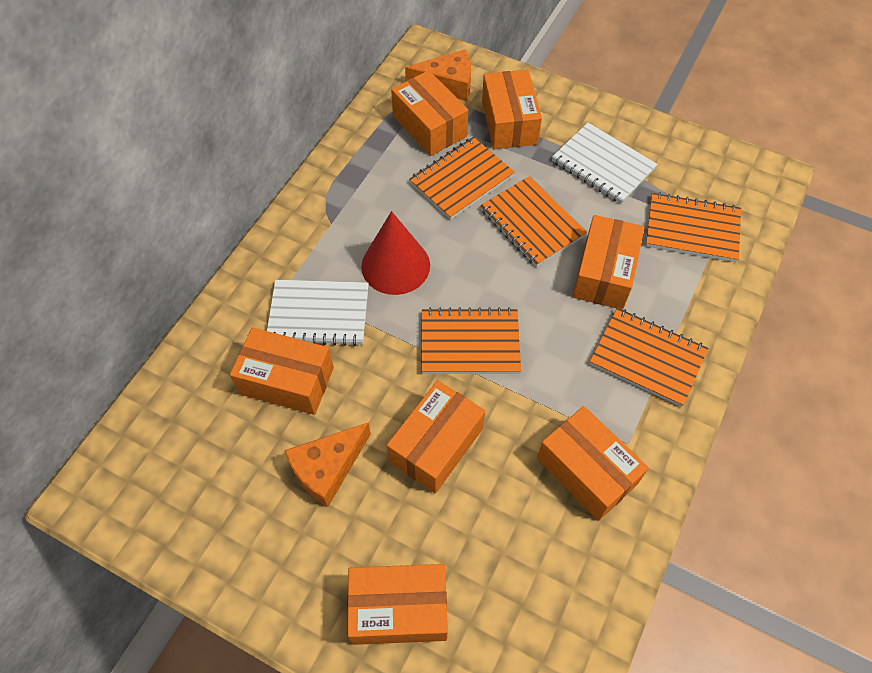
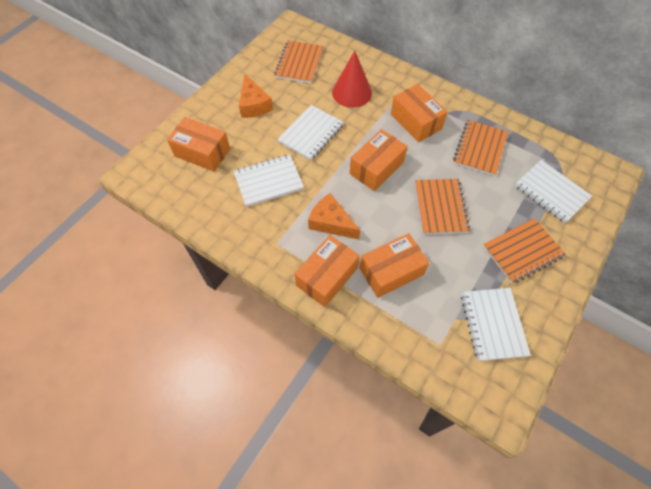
orange box: 7 -> 5
orange notebook: 5 -> 4
white notebook: 2 -> 4

